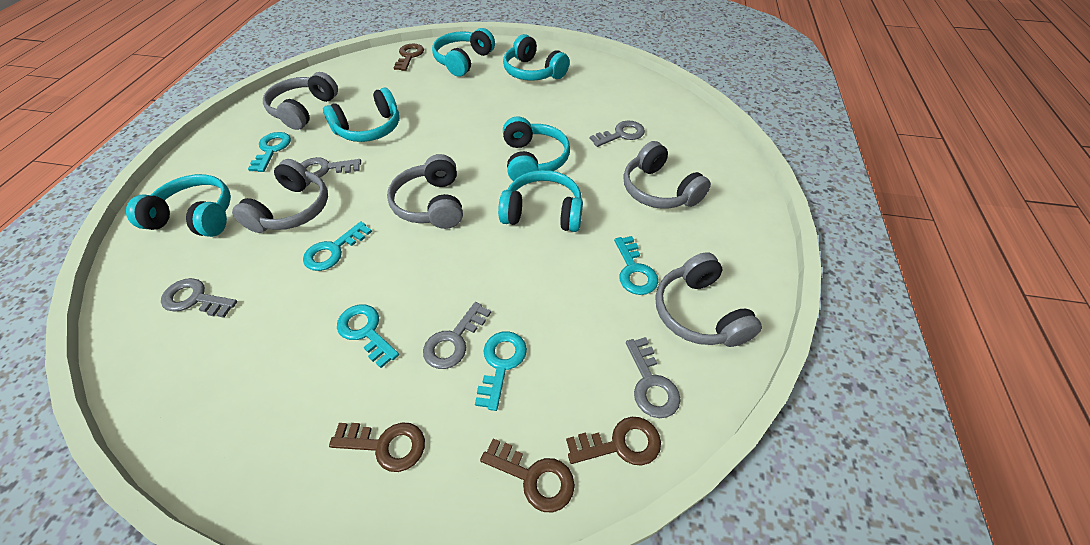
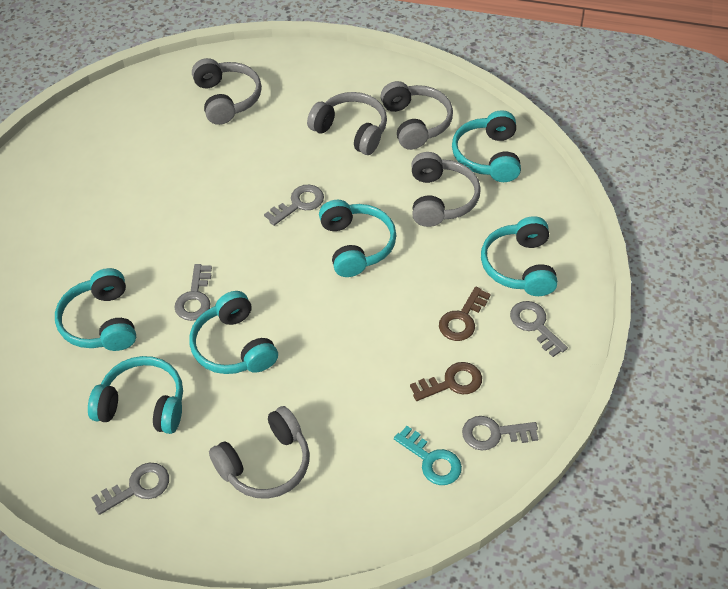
brown key: 4 -> 2
turquoise key: 5 -> 1

